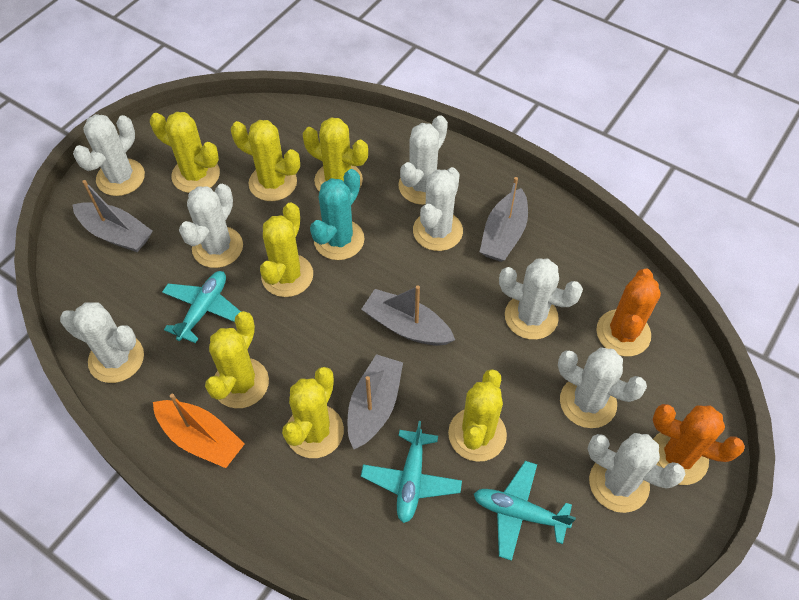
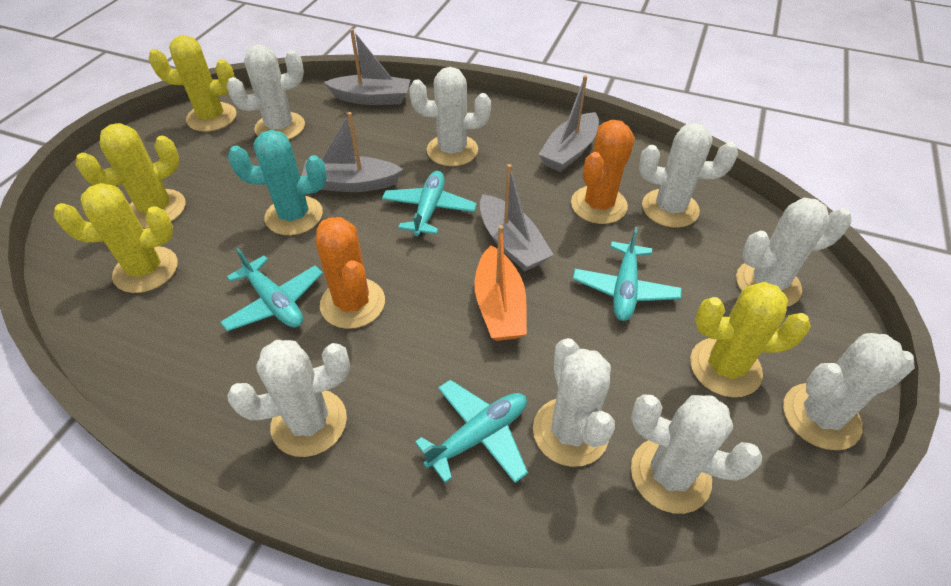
turquoise plane: 3 -> 4
yellow cactus: 7 -> 4

